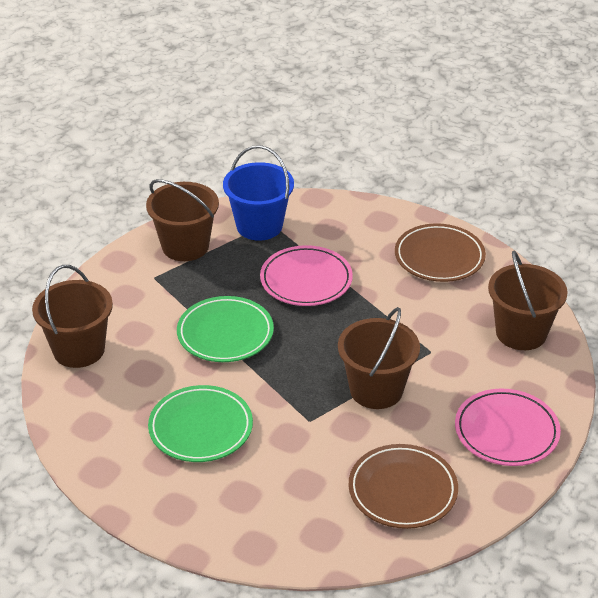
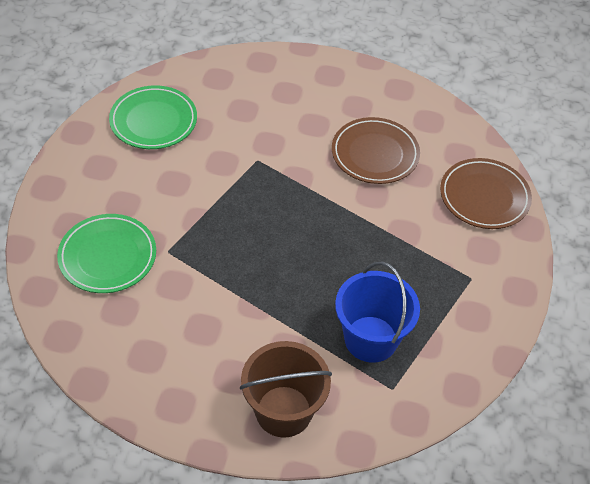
brown bucket: 4 -> 1
pink plate: 2 -> 0

